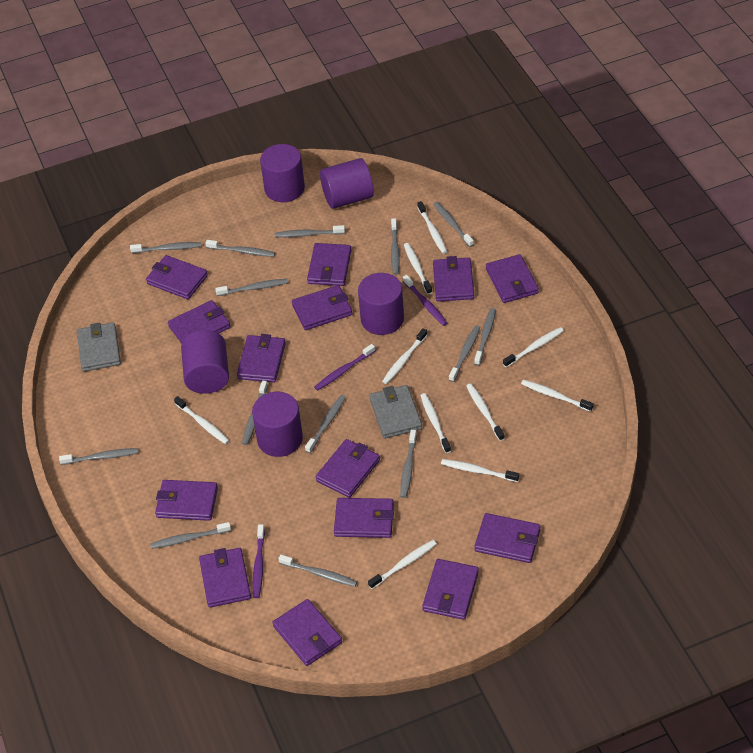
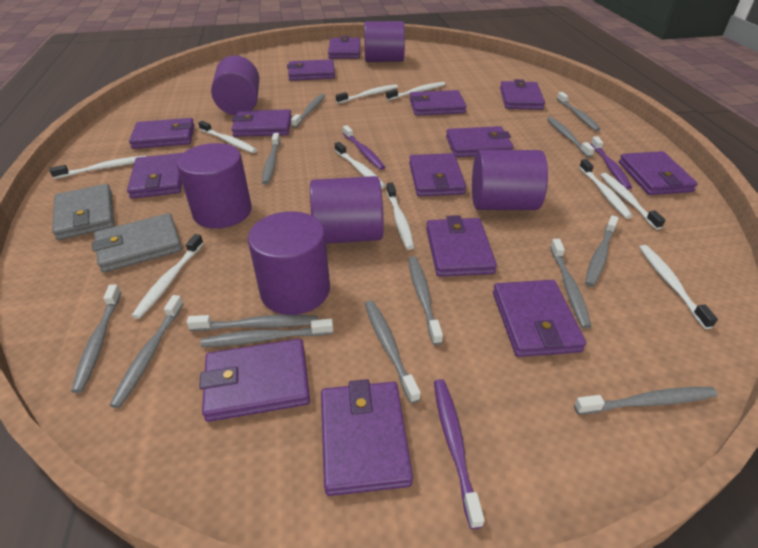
grey toothbrush: 14 -> 13
purple cylinder: 5 -> 6

